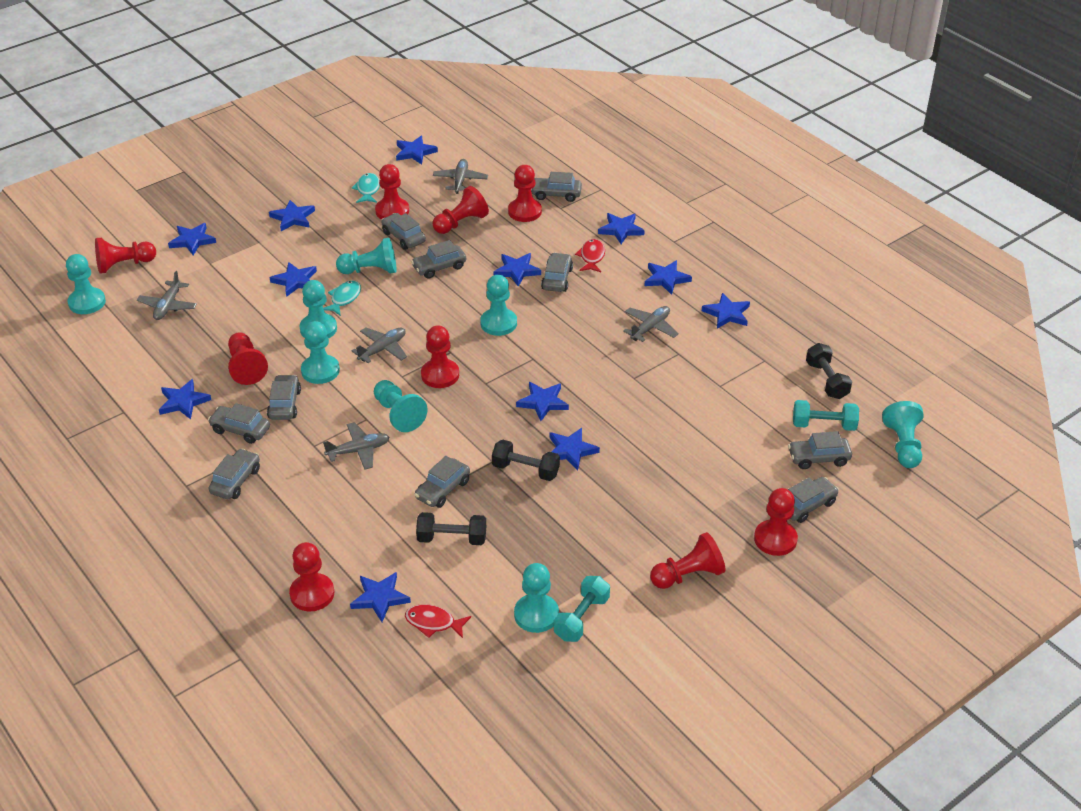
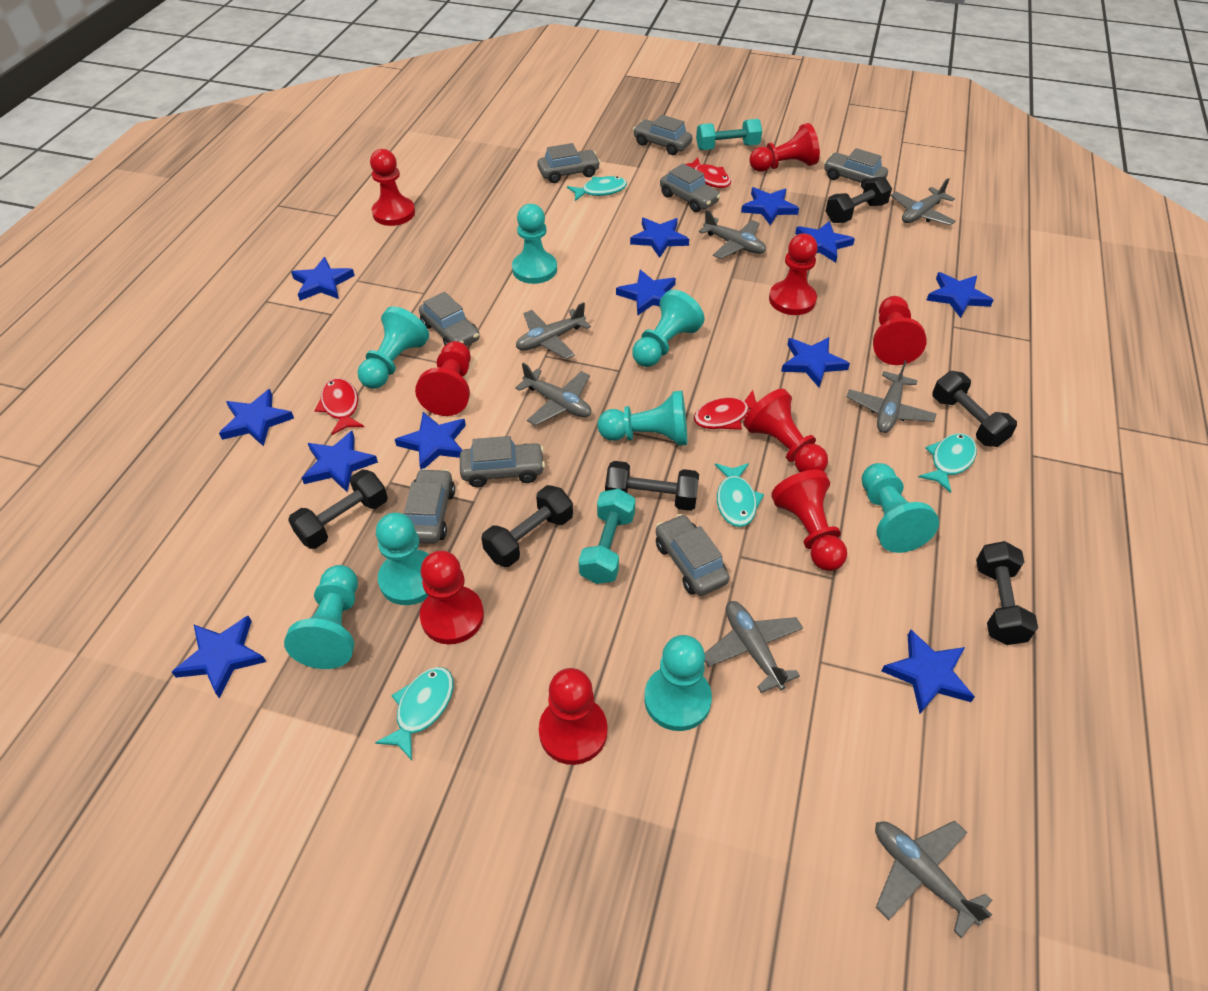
black dumbbell: 3 -> 6
grey car: 10 -> 8
grey plane: 5 -> 7
red fish: 2 -> 3
turquoise fish: 2 -> 4

